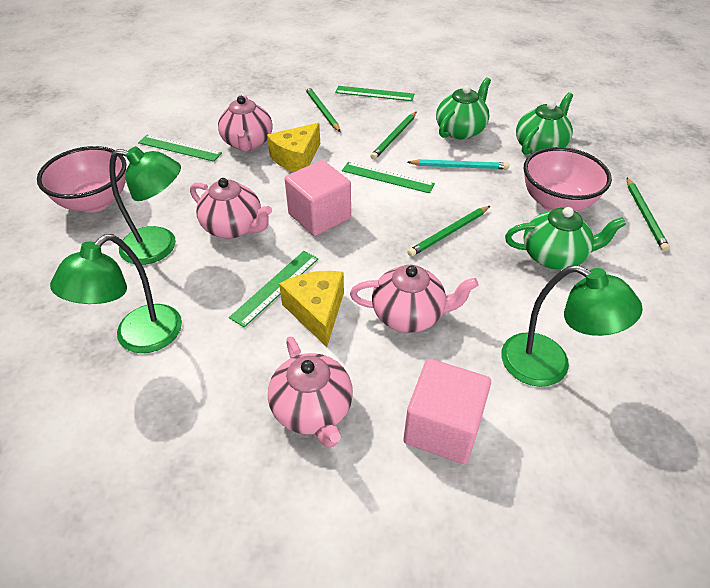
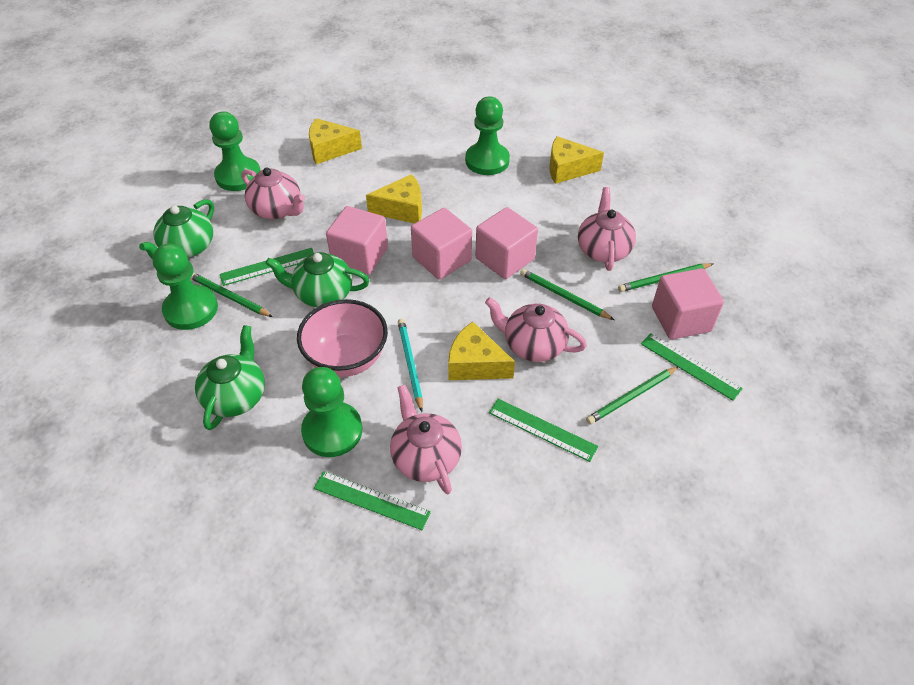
green lamp: 3 -> 0
green pawn: 0 -> 4
pink bowl: 2 -> 1
pink cube: 2 -> 4
yellow cheese: 2 -> 4

